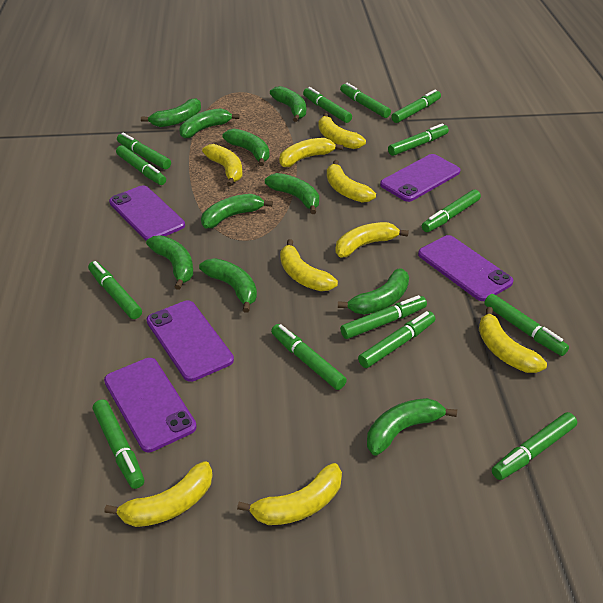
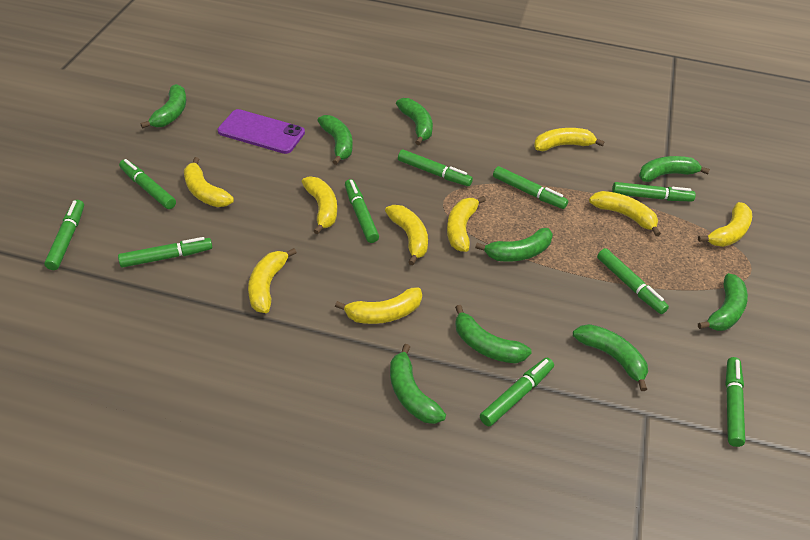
green banana: 10 -> 9
green marker: 14 -> 10
purple phone: 5 -> 1

